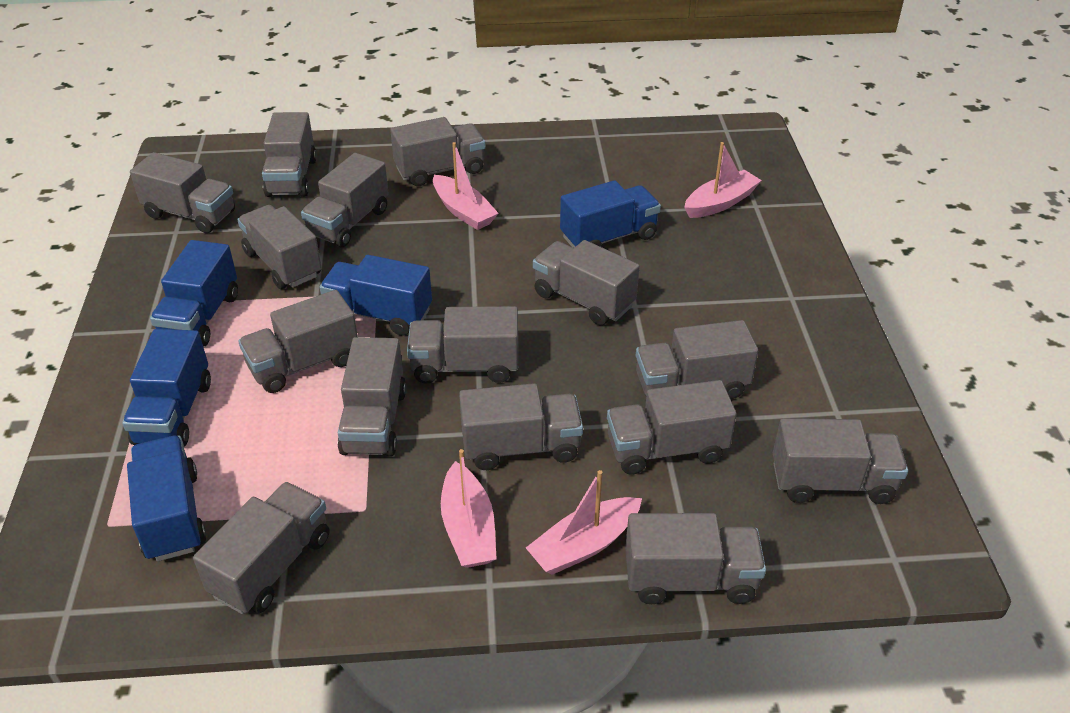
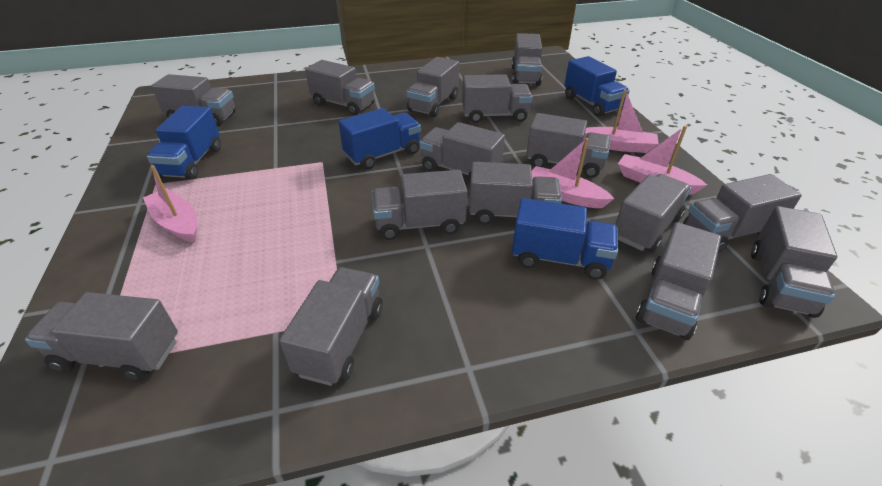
blue truck: 5 -> 4

